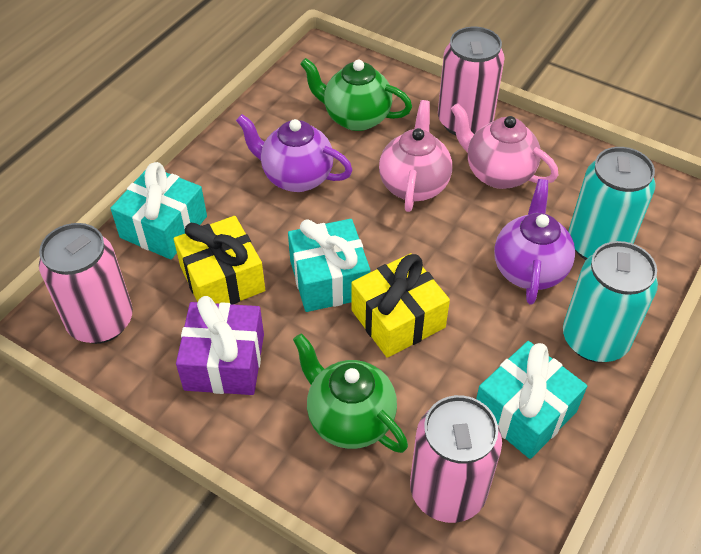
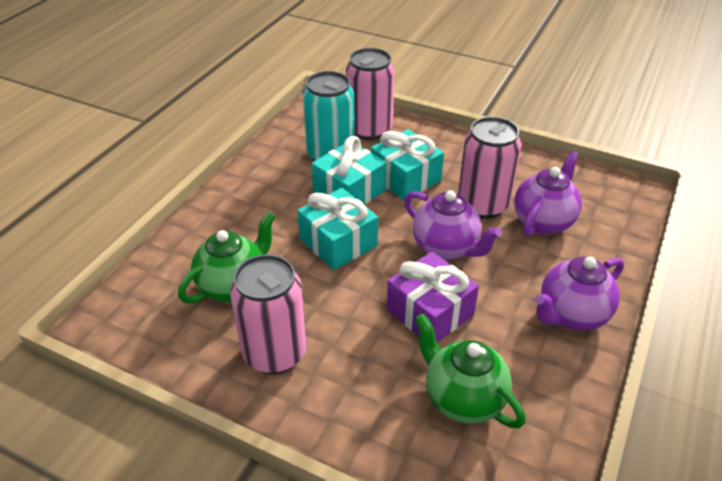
pink teapot: 2 -> 0
purple teapot: 2 -> 3
turquoise can: 2 -> 1
yellow gift: 2 -> 0

